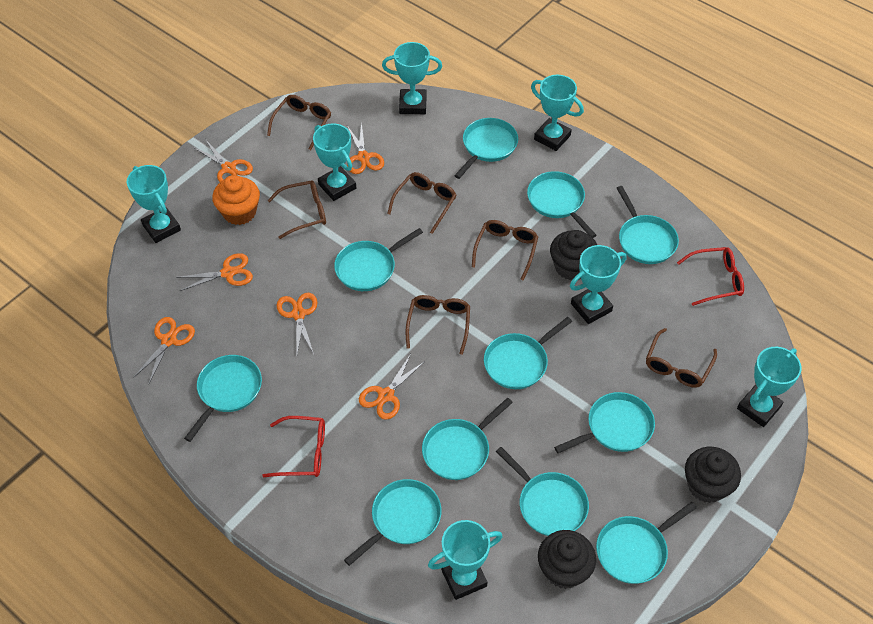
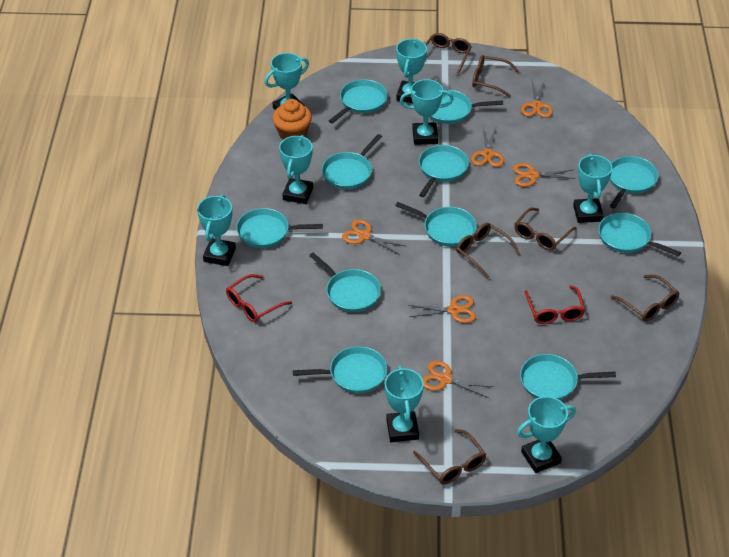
black cupcake: 3 -> 0
turquoise trophy: 7 -> 8

